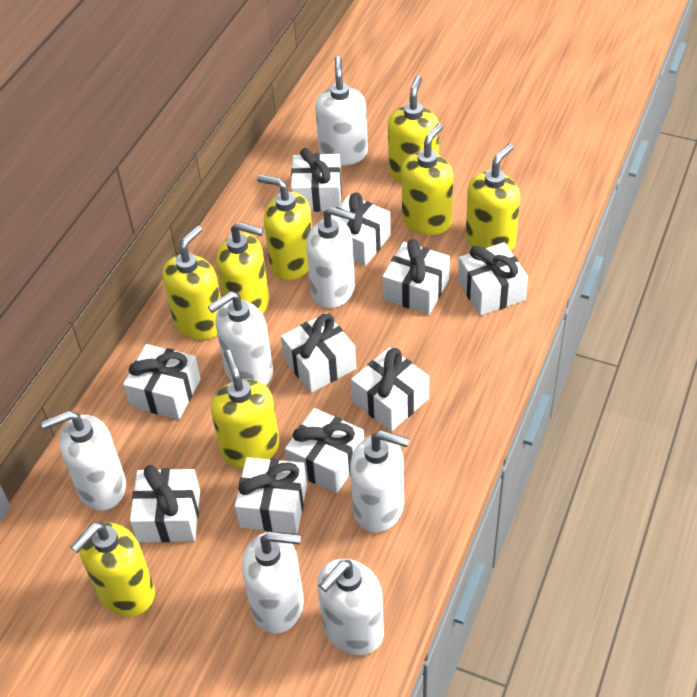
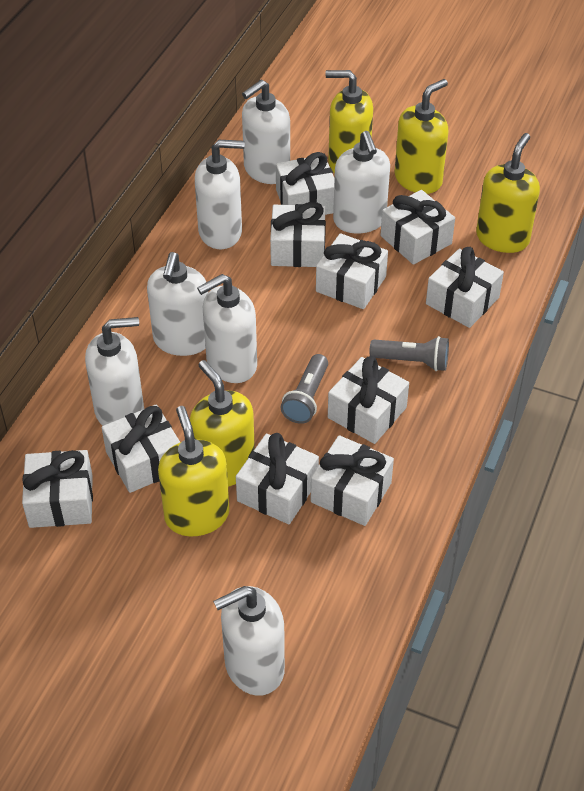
grey flashlight: 0 -> 2
yellow soap dispenser: 8 -> 5

